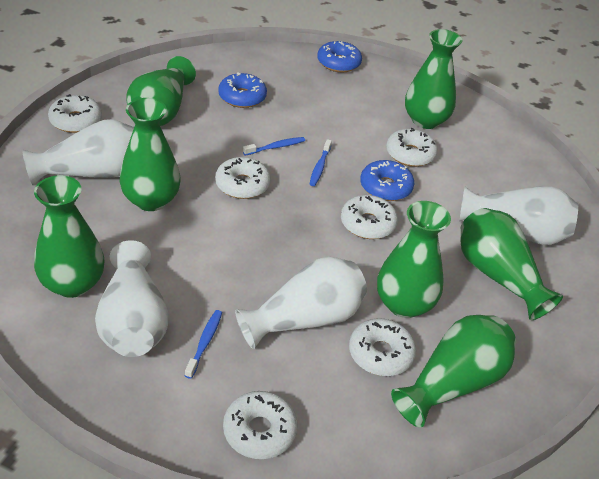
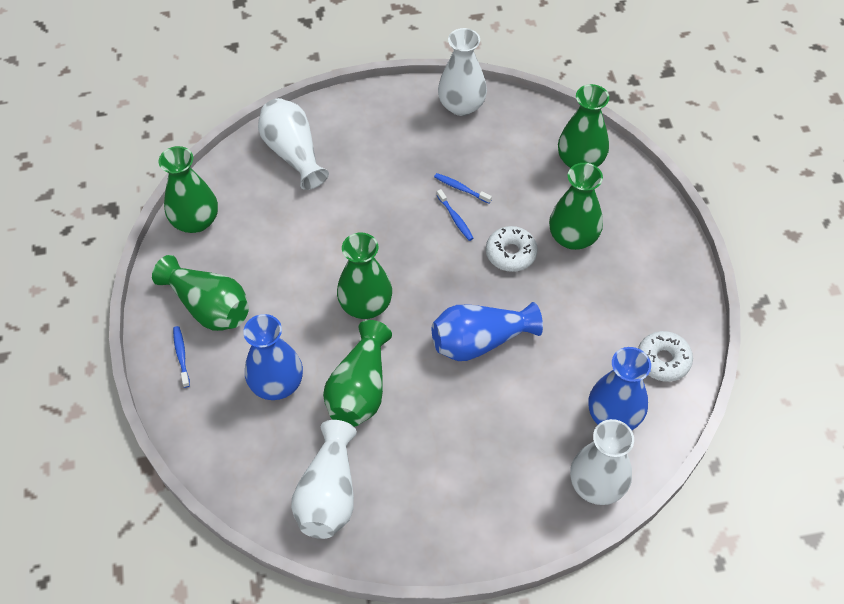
blue donut: 3 -> 0
blue vase: 0 -> 3
green vase: 7 -> 6
white donut: 6 -> 2

